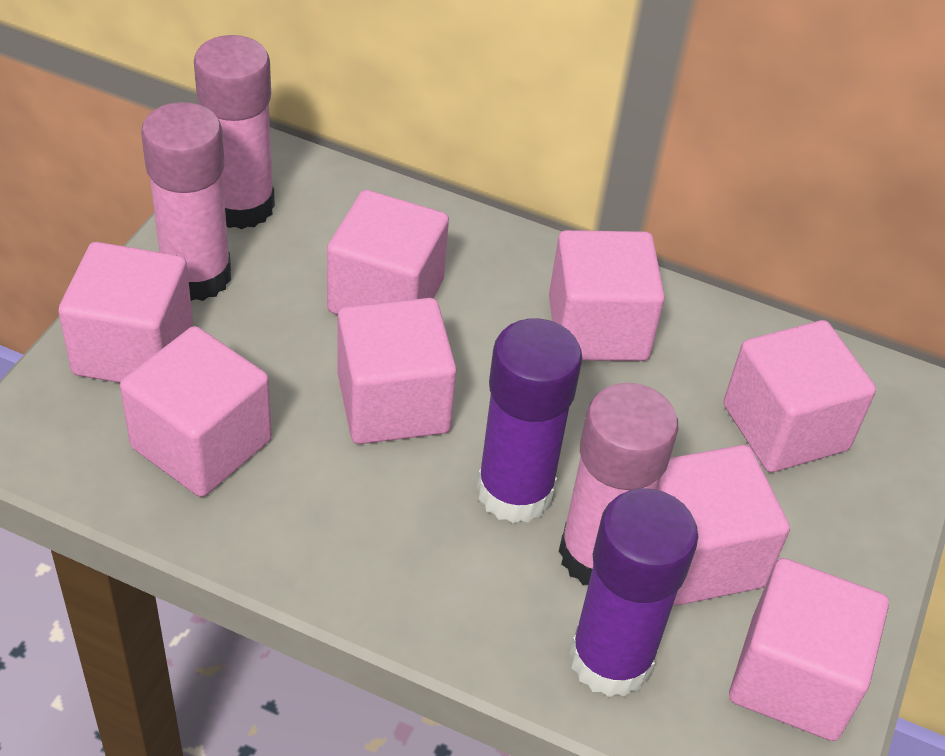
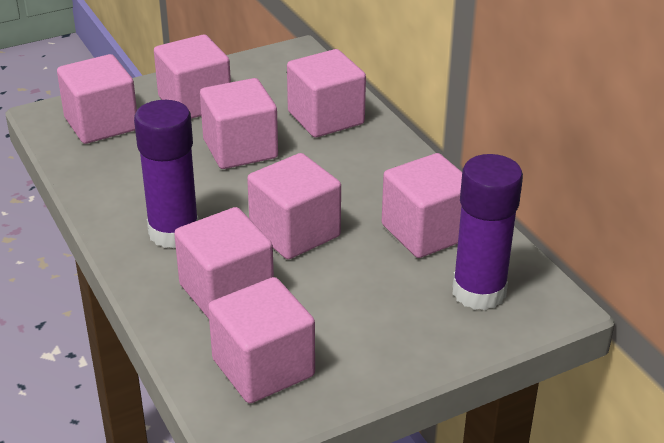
pink glue stick: 3 -> 0

